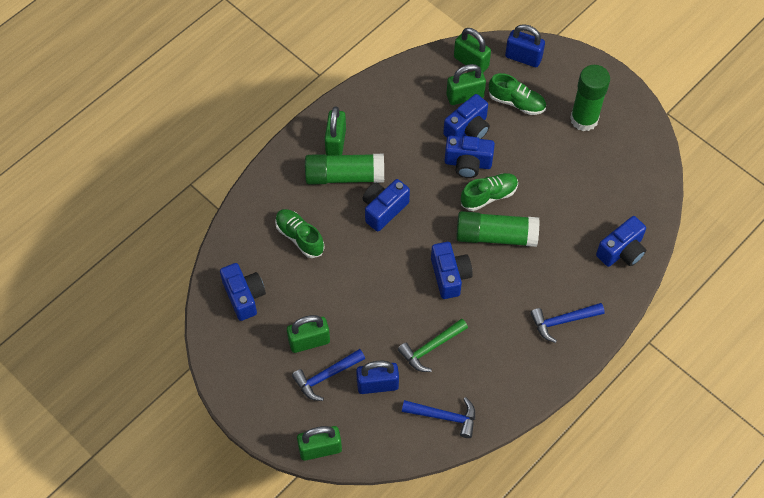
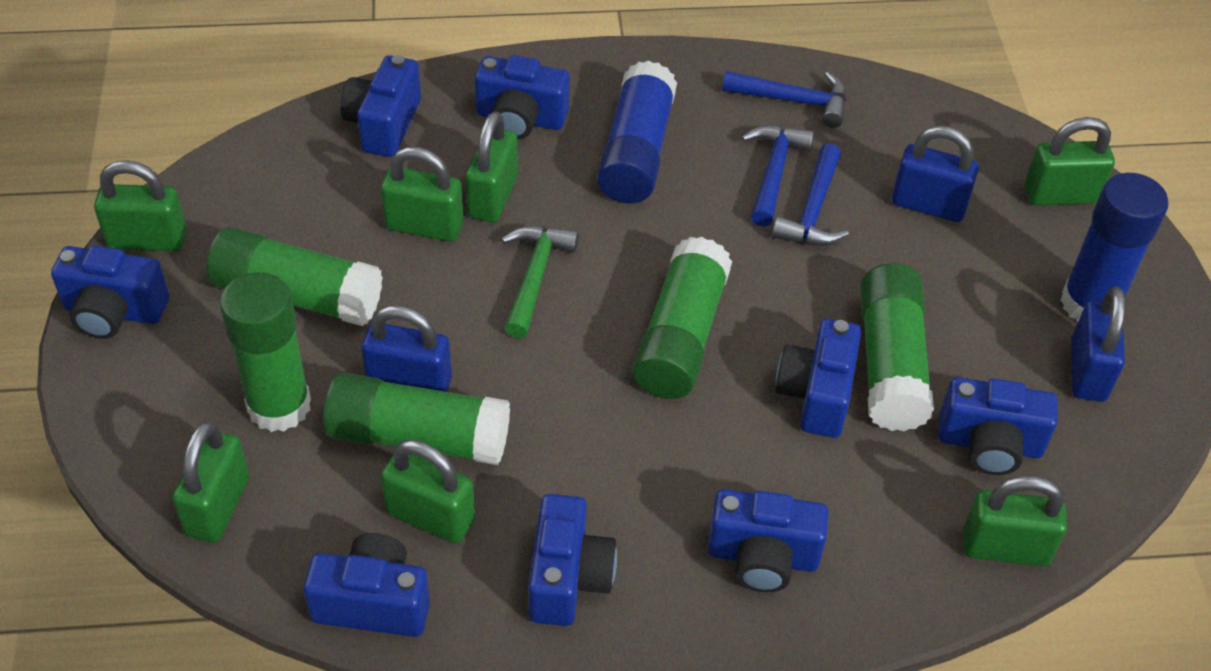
blue camera: 6 -> 8
blue glue stick: 0 -> 2
blue padlock: 2 -> 3
green glue stick: 3 -> 5
green padlock: 5 -> 7
green shoe: 3 -> 0

